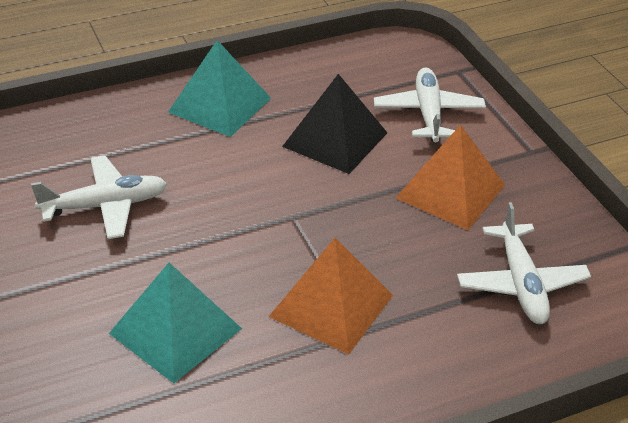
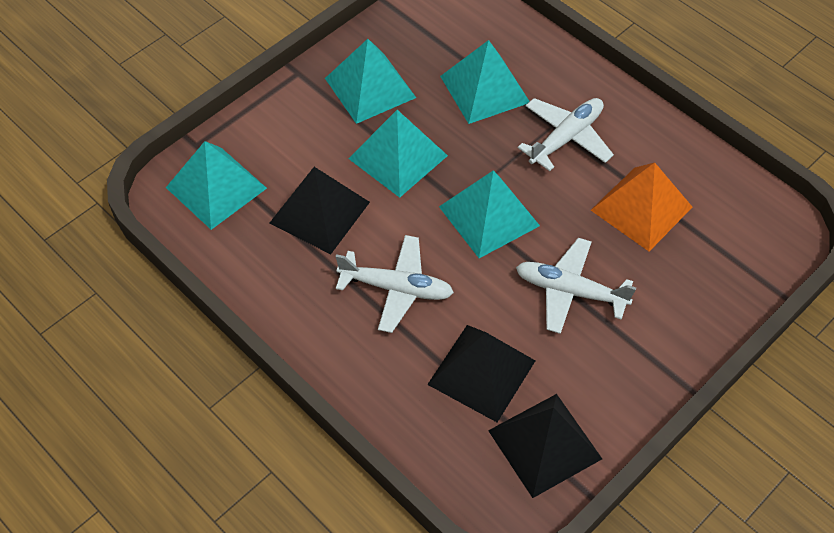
black pyramid: 1 -> 3
orange pyramid: 2 -> 1
turquoise pyramid: 2 -> 5

